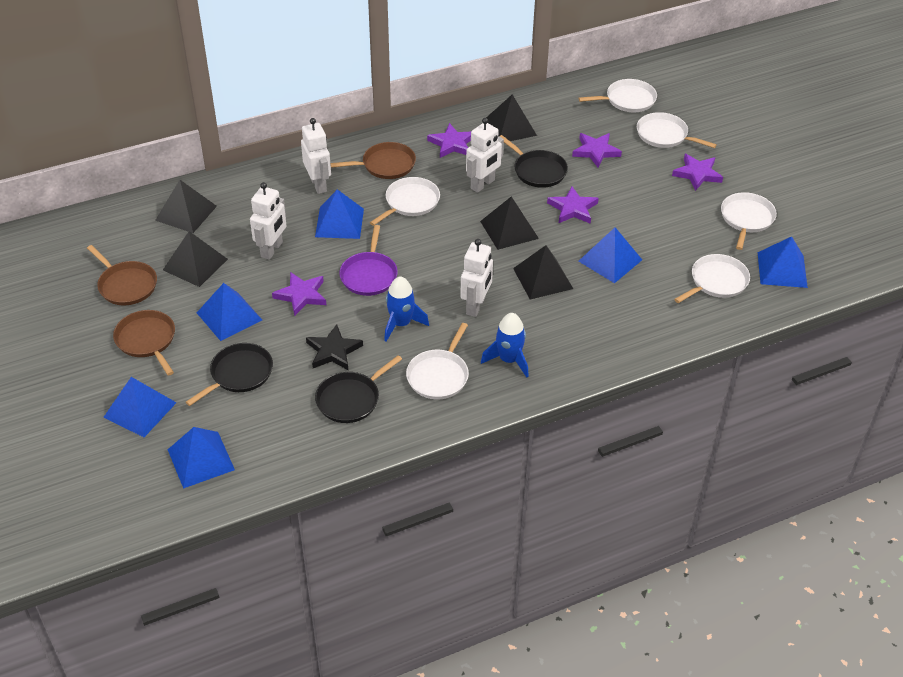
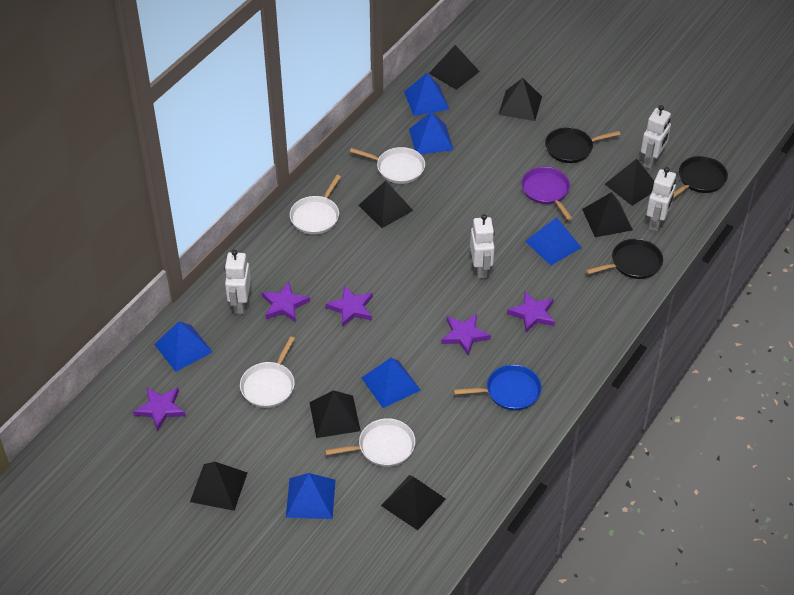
black pyramid: 5 -> 8
black star: 1 -> 0
blue pan: 0 -> 1
blue rocket: 2 -> 0
brown pan: 3 -> 0
white pan: 6 -> 4

